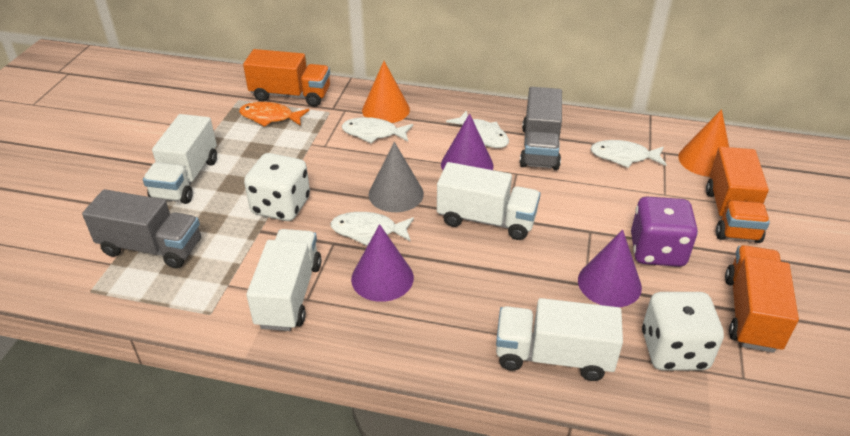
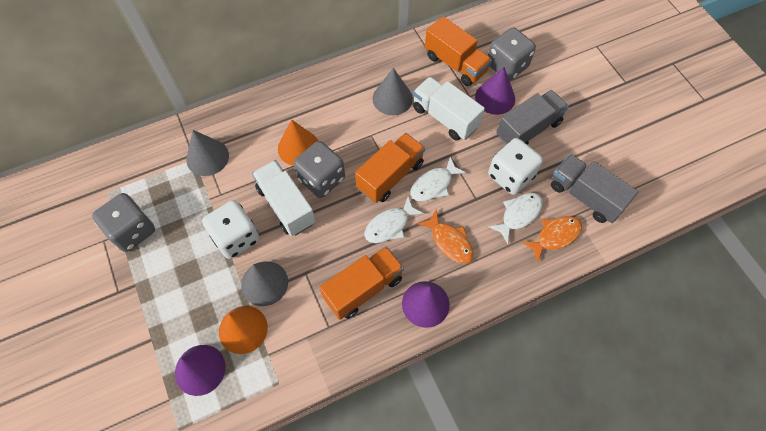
grey cone: 1 -> 3
grey dice: 0 -> 3
orange fish: 1 -> 2
purple dice: 1 -> 0
white fish: 4 -> 3
white truck: 4 -> 2

